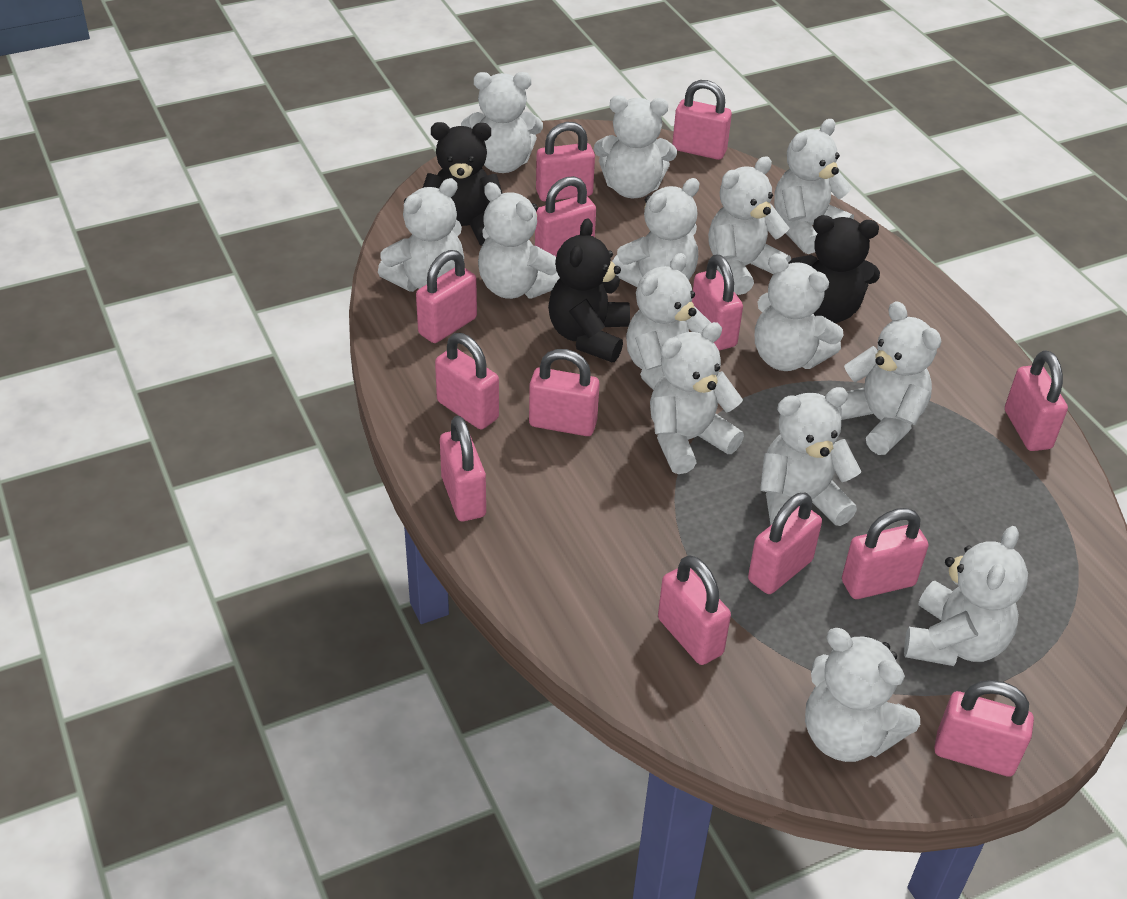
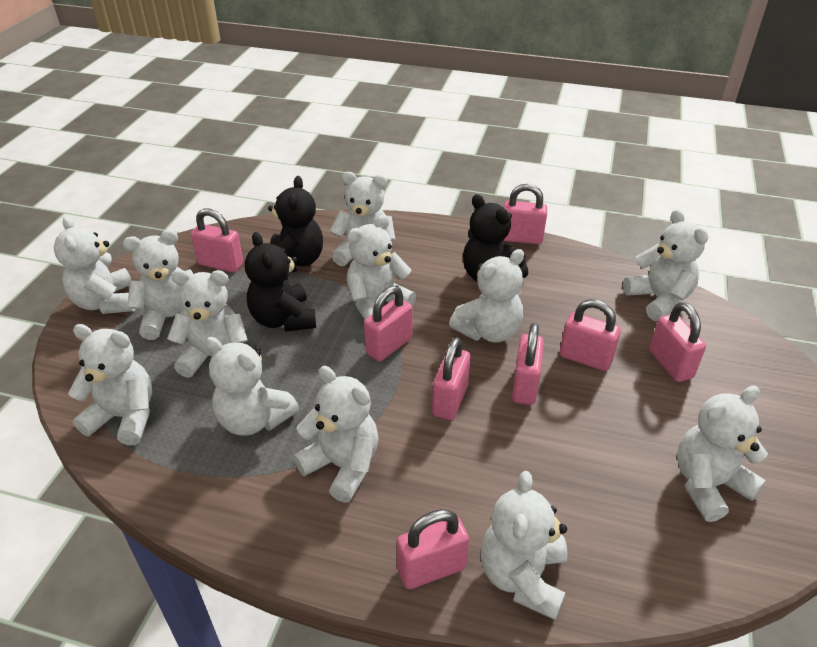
pink padlock: 13 -> 8
white teddy bear: 14 -> 12

